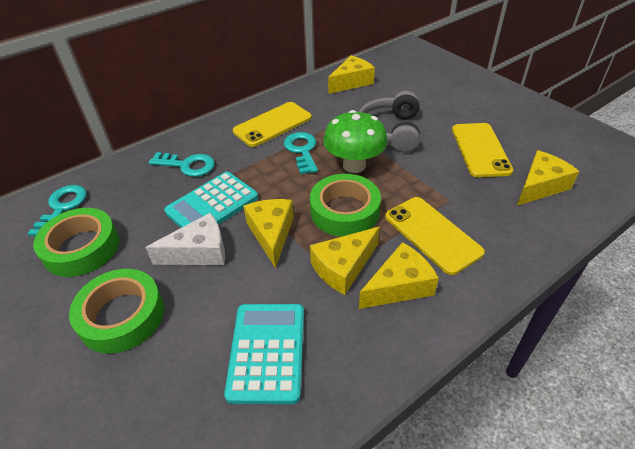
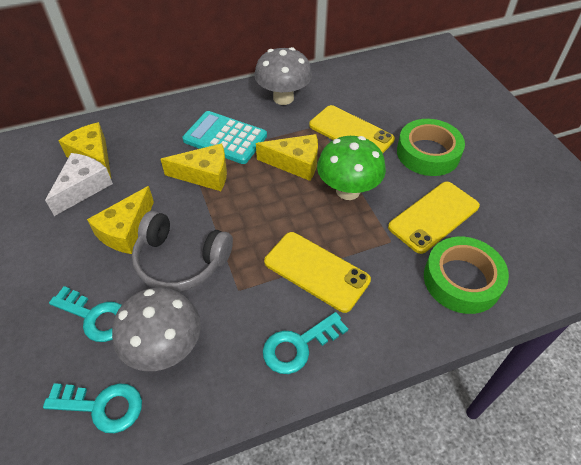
green tape: 3 -> 2
grey mushroom: 0 -> 2
turquoise calculator: 2 -> 1
yellow cheese: 5 -> 4

